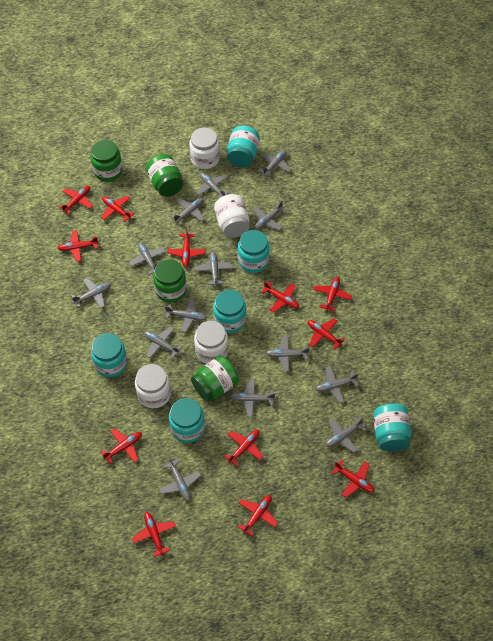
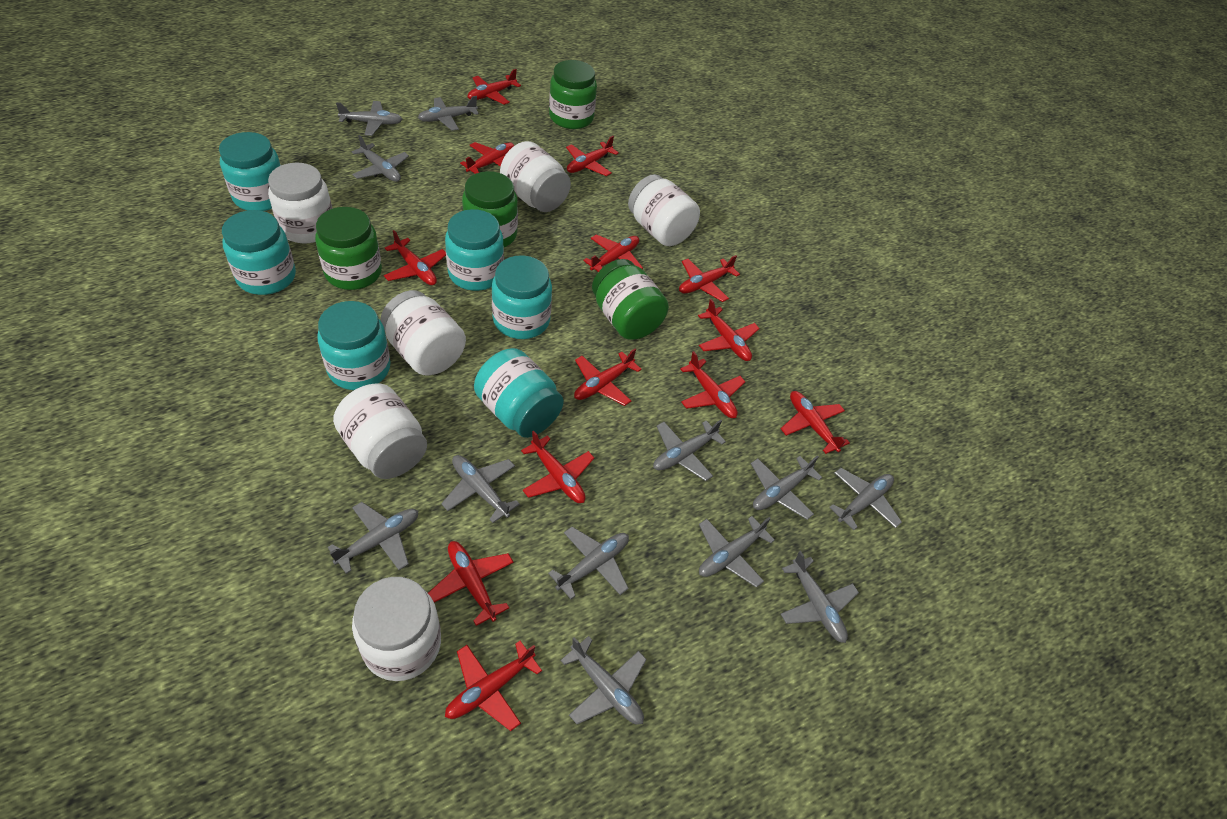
grey plane: 14 -> 12
red plane: 12 -> 13
white jar: 4 -> 6

